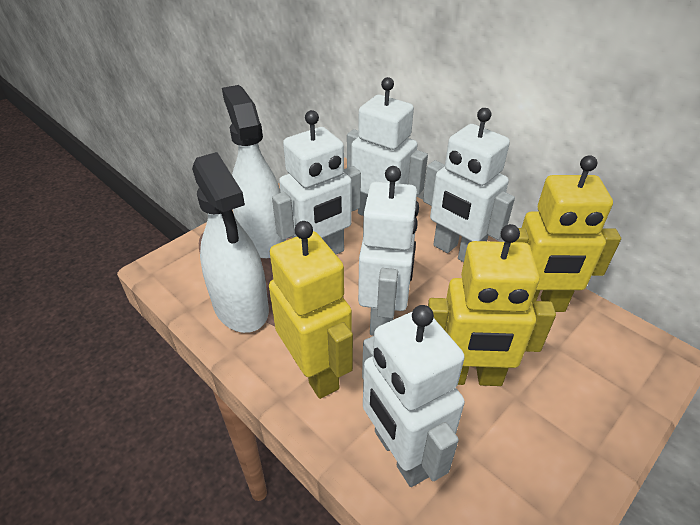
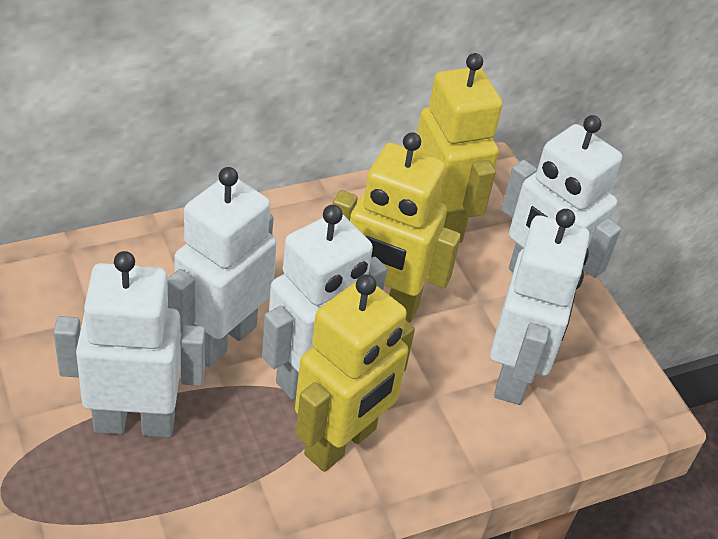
white spray bottle: 2 -> 0

